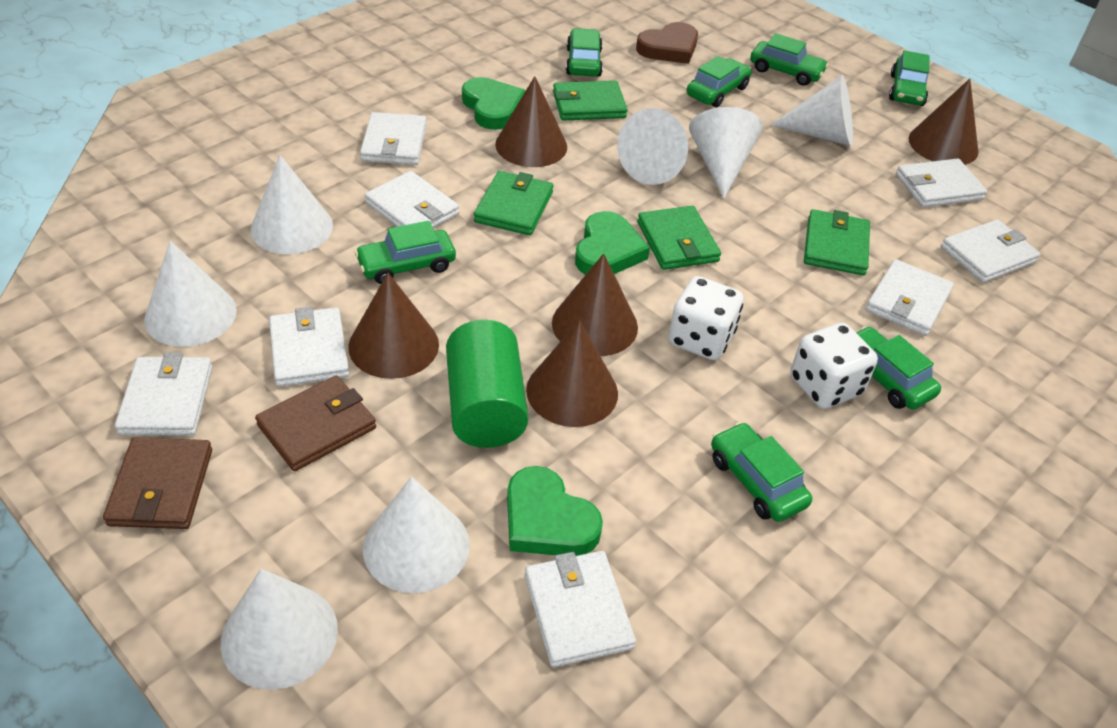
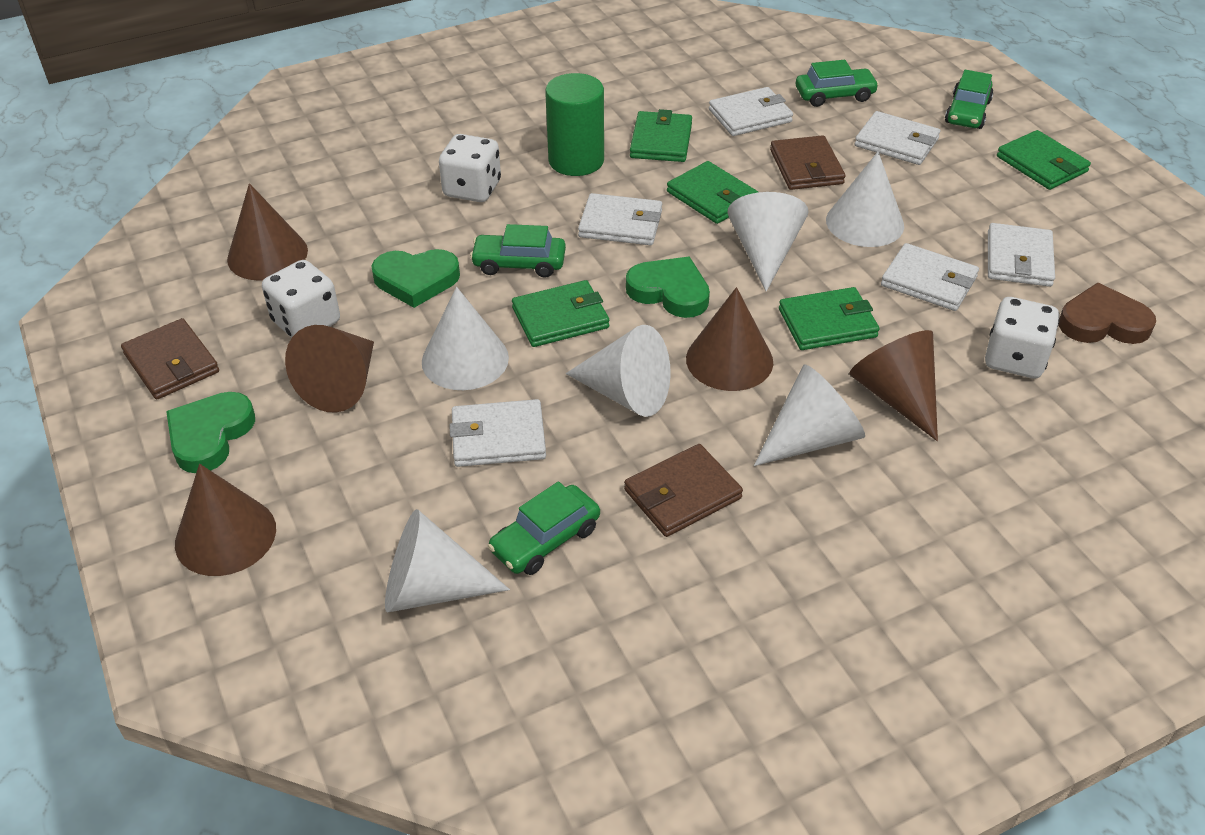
brown wallet: 2 -> 3
green car: 7 -> 4
green wallet: 4 -> 5
white cone: 7 -> 6
white dice: 2 -> 3
white wallet: 8 -> 6

